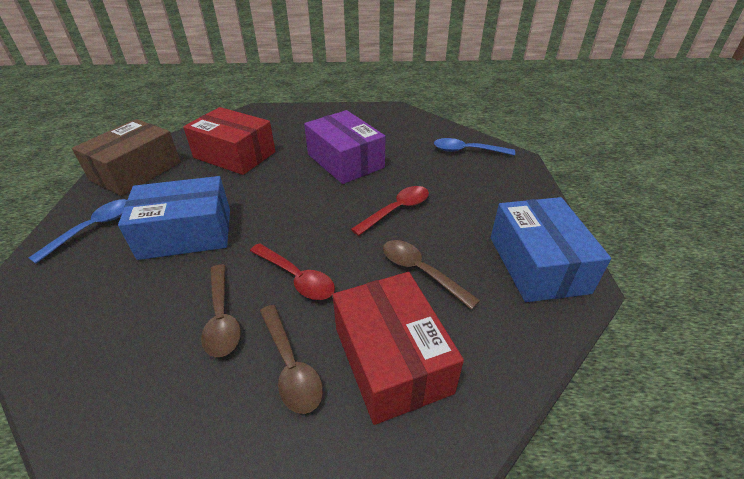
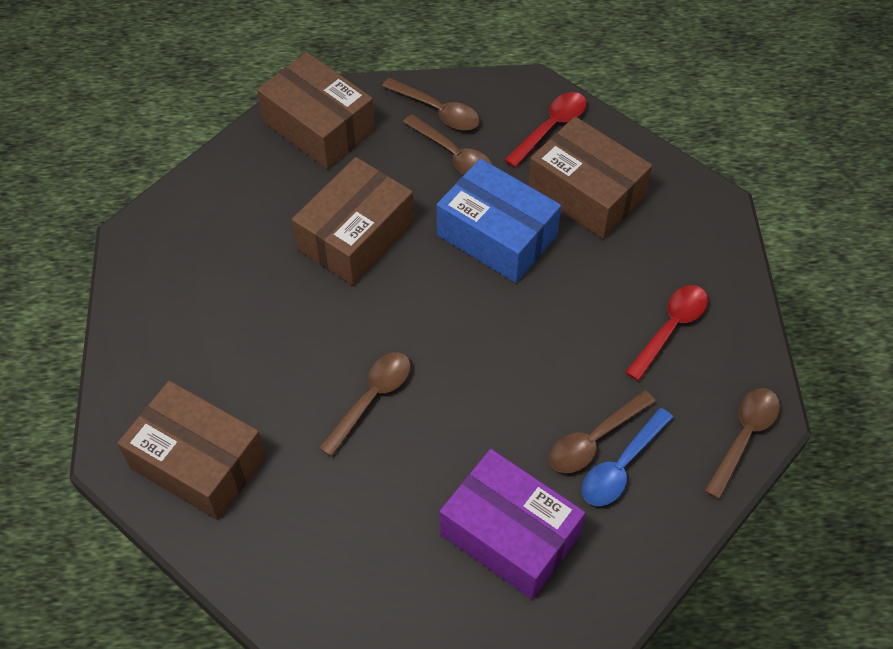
blue box: 2 -> 1
blue spoon: 2 -> 1
brown box: 1 -> 4
brown spoon: 3 -> 5
red box: 2 -> 0

